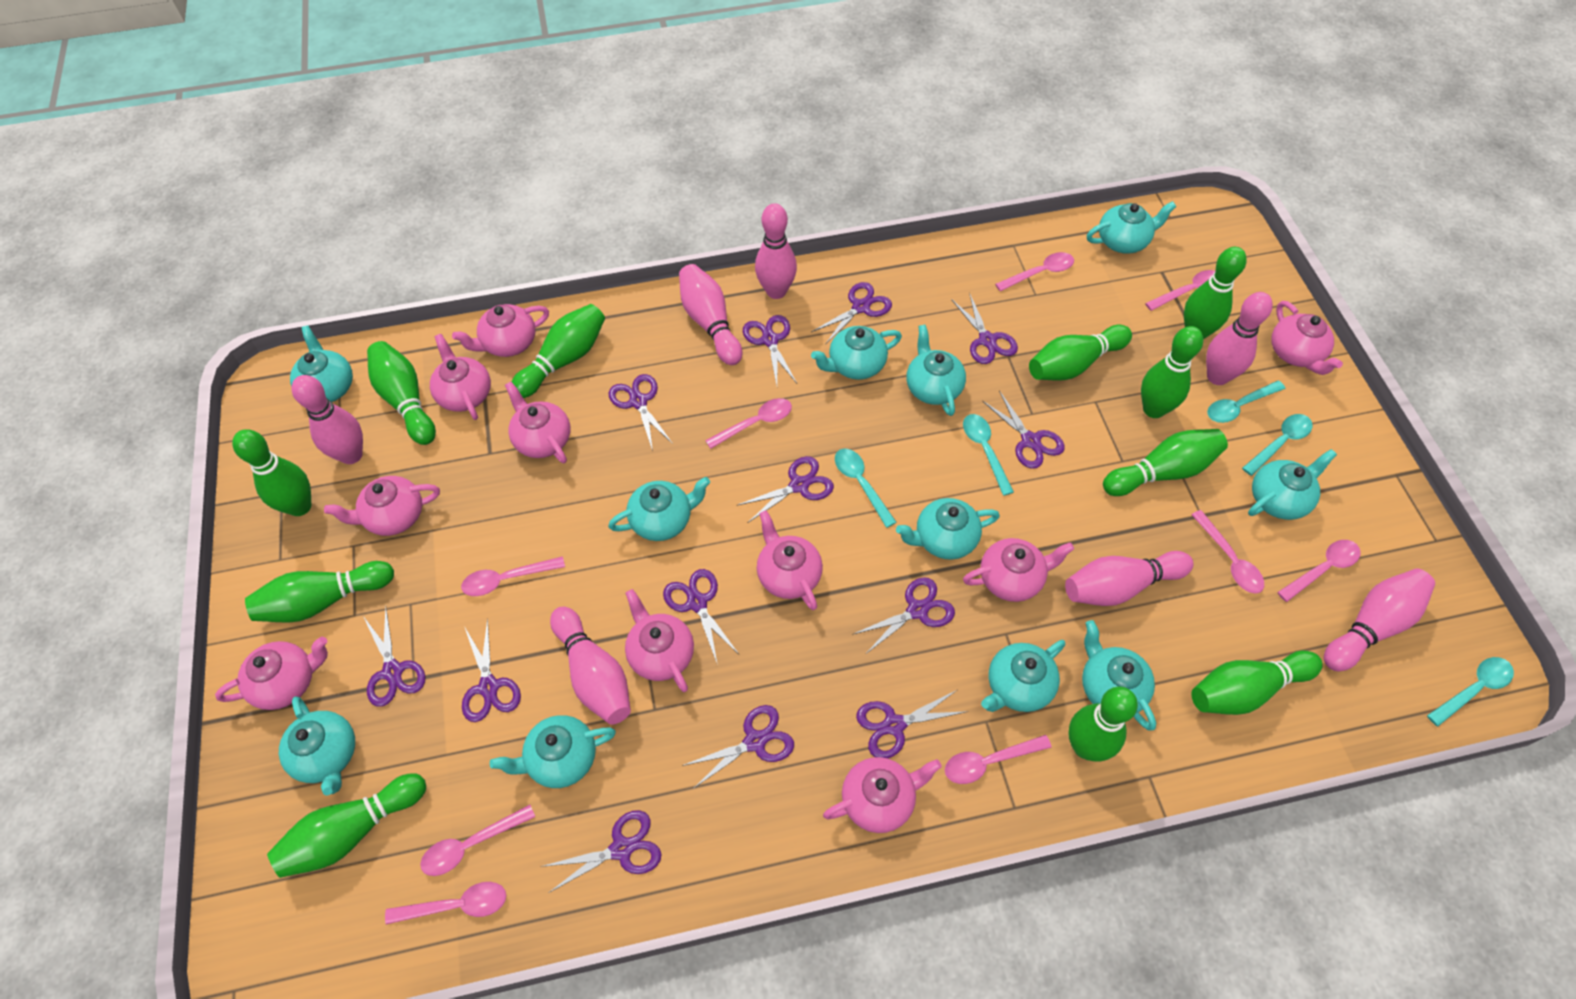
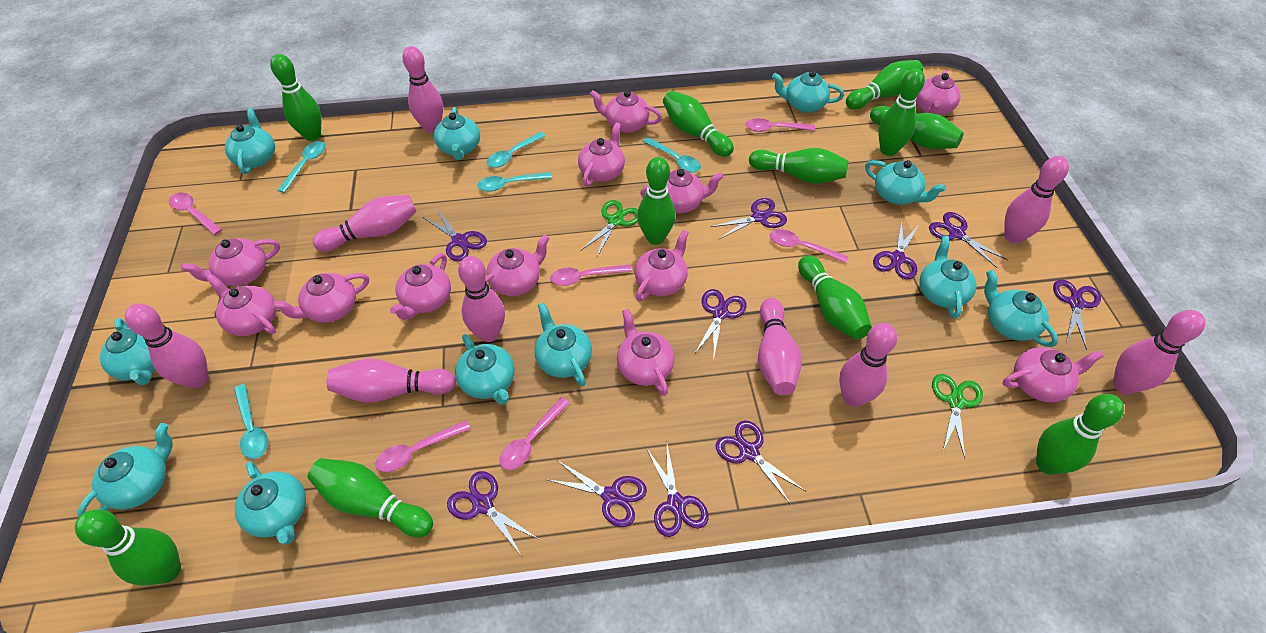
green scissors: 0 -> 2
pink bowling pin: 7 -> 9
pink spoon: 9 -> 6
pink teapot: 10 -> 12
purple scissors: 13 -> 10

